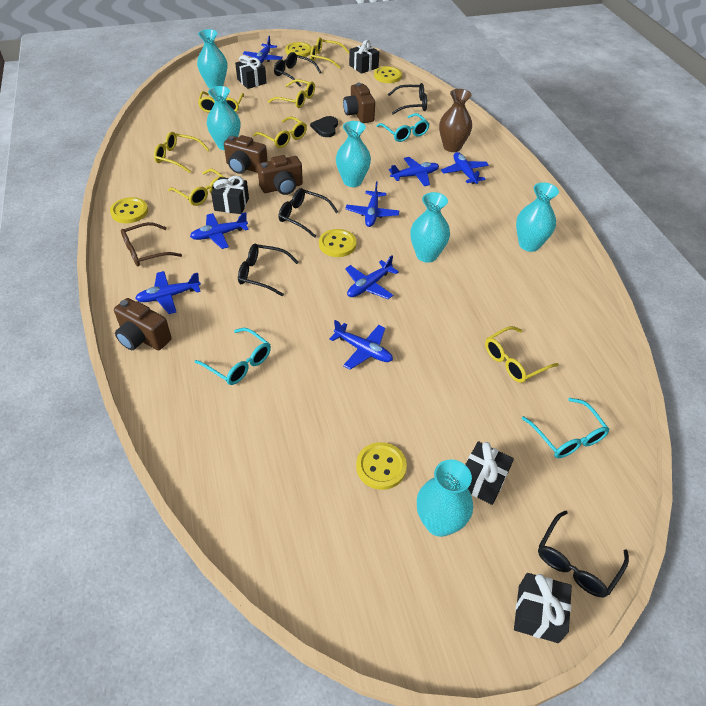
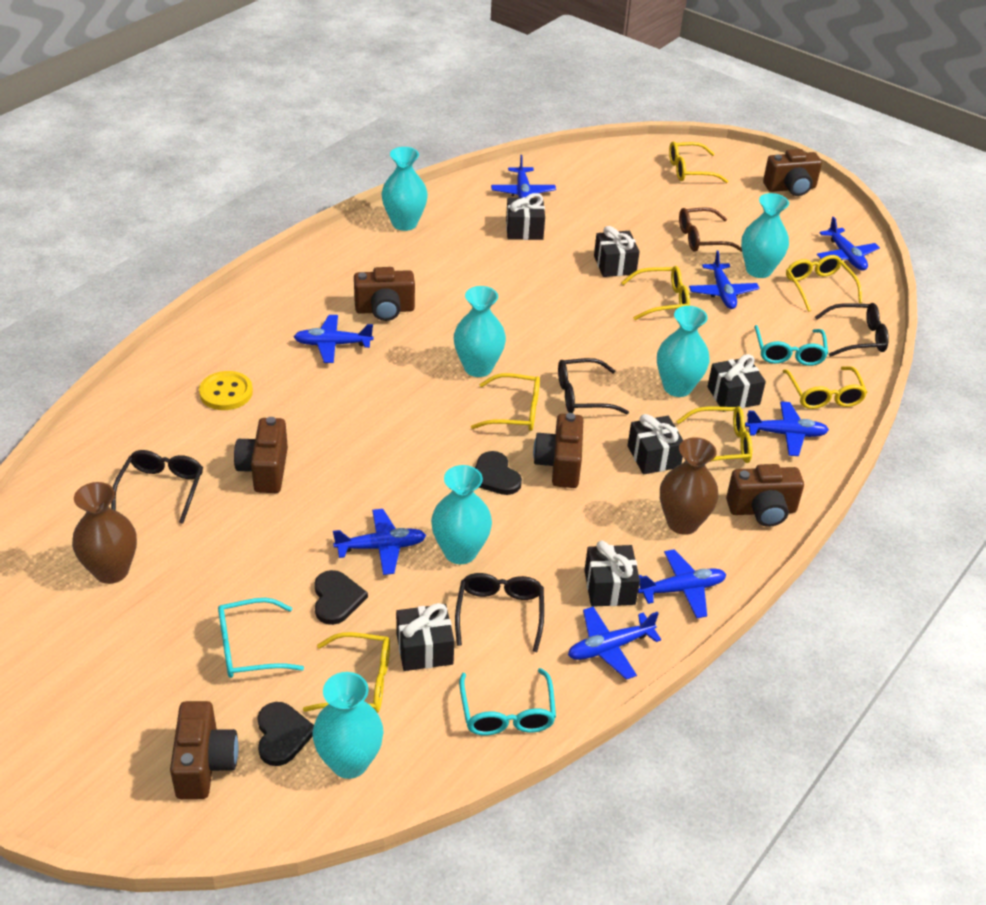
black gift: 5 -> 6
black glasses: 5 -> 4
black heart: 1 -> 3
brown camera: 4 -> 6
brown vase: 1 -> 2
yellow button: 5 -> 1

